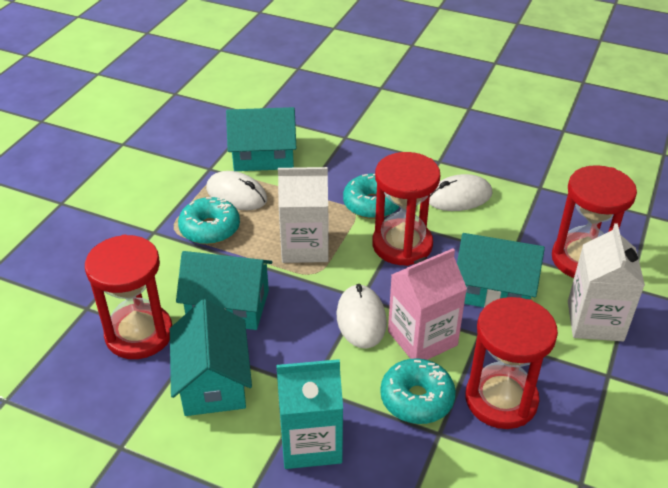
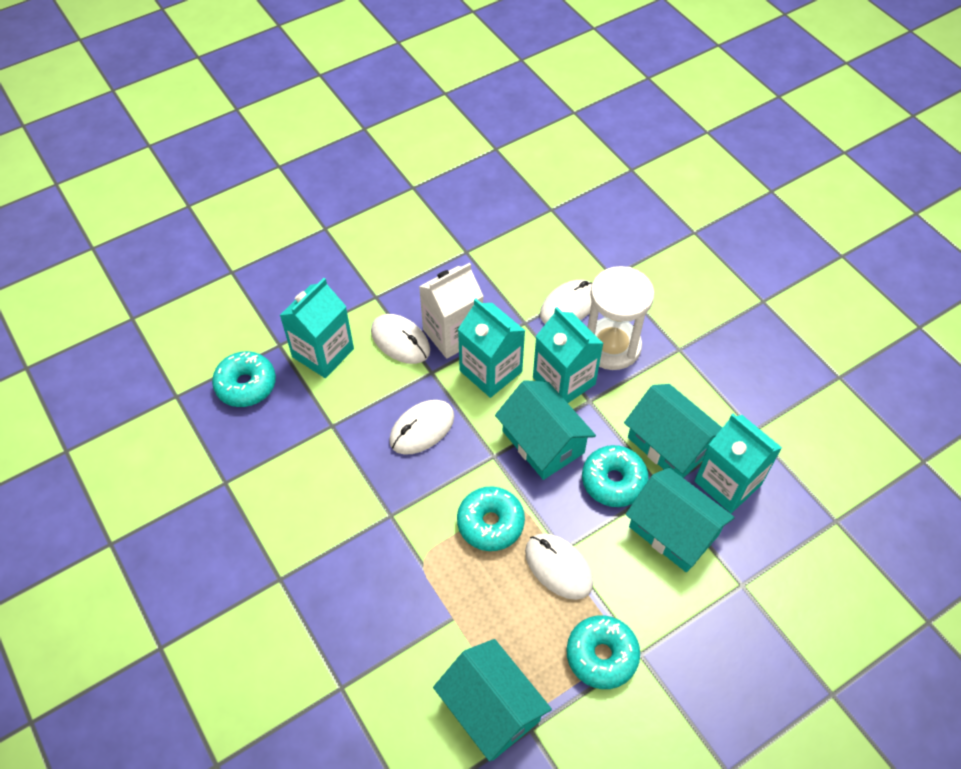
pink carton: 1 -> 0
red hourglass: 4 -> 0
turquoise carton: 1 -> 4
turquoise donut: 3 -> 4
white carton: 2 -> 1
white hourglass: 0 -> 1
white mouse: 3 -> 4

